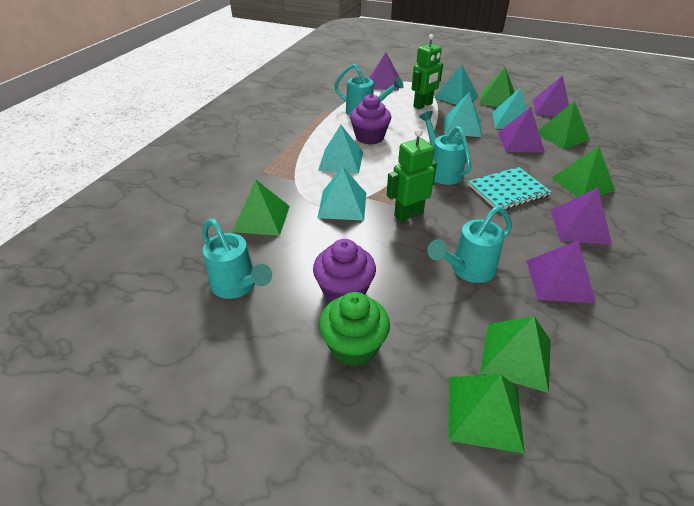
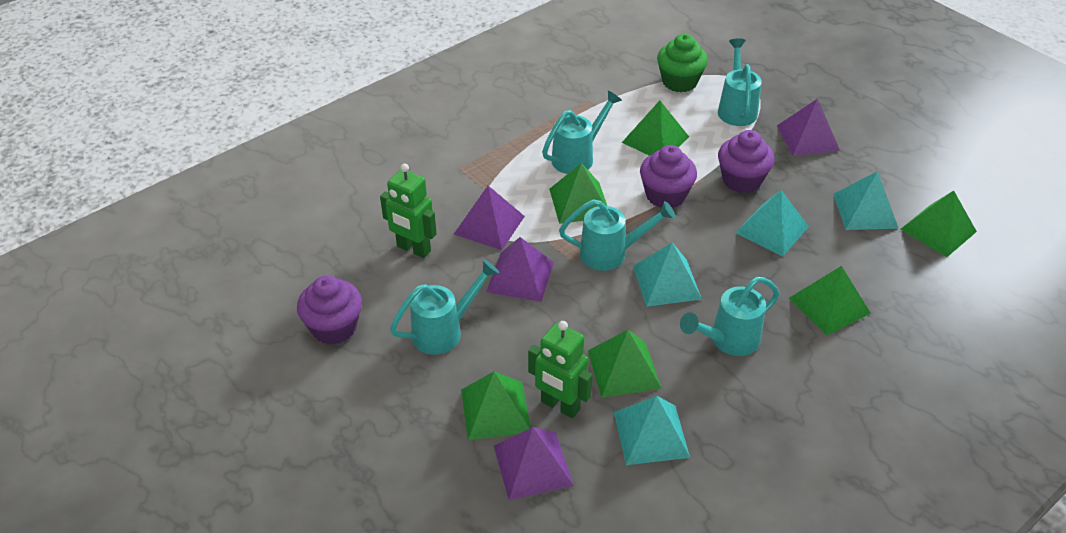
purple cupcake: 2 -> 3
purple pyramid: 5 -> 4
turquoise notebook: 1 -> 0
turquoise pyramid: 5 -> 4
turquoise watering can: 4 -> 5

